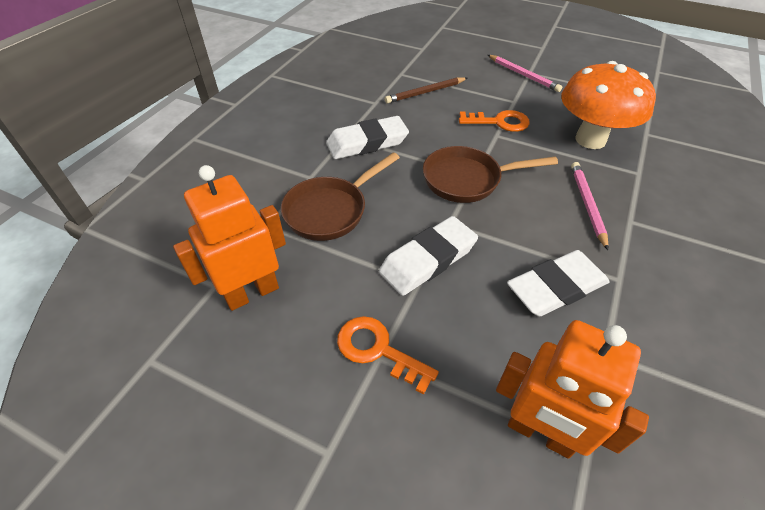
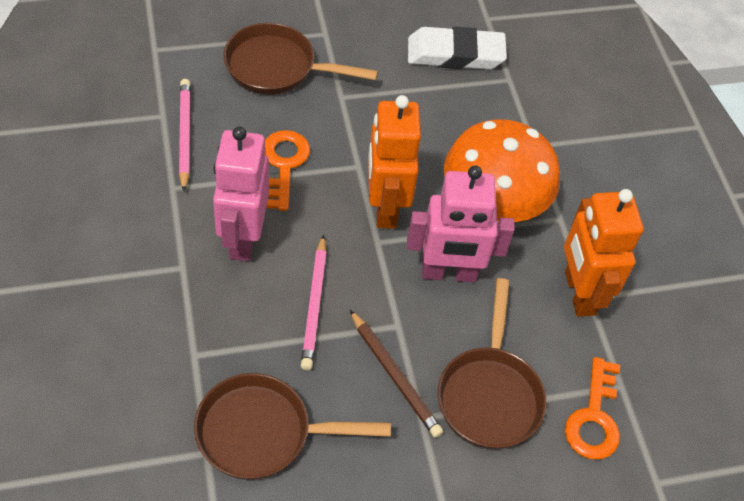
brown pan: 2 -> 3
pink robot: 0 -> 2
white eraser: 3 -> 1

